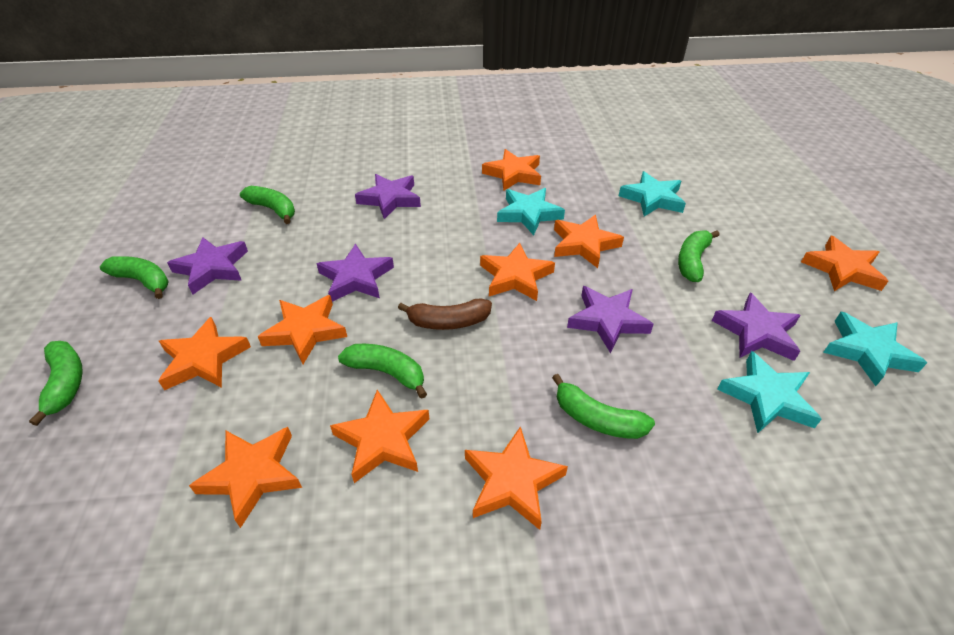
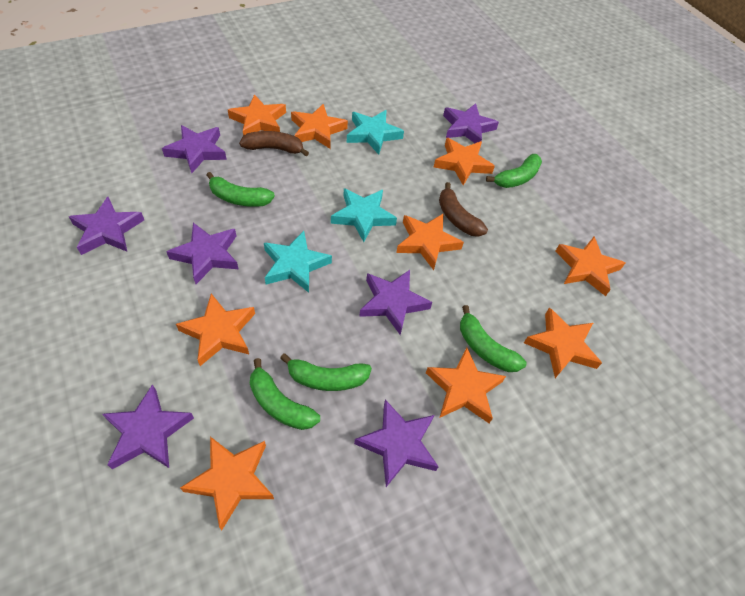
brown banana: 1 -> 2
green banana: 6 -> 5
purple star: 5 -> 7
turquoise star: 4 -> 3

